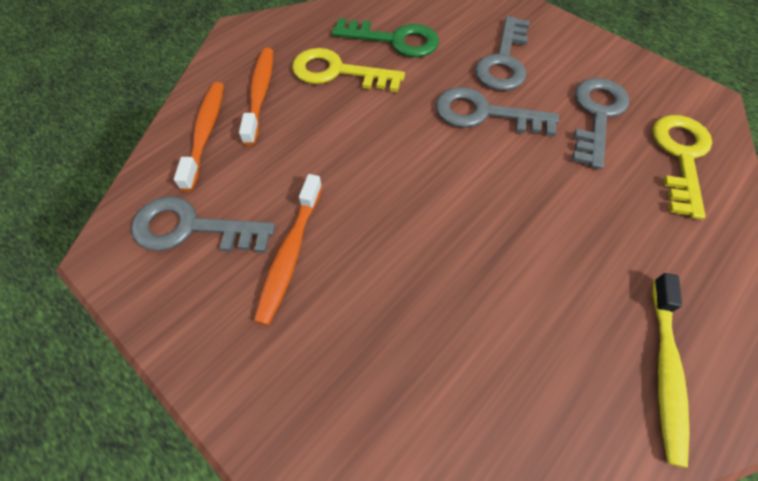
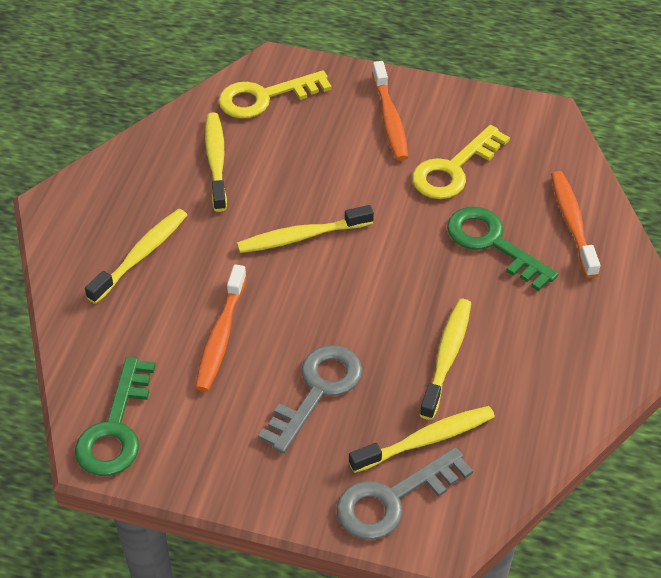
green key: 1 -> 2
grey key: 4 -> 2
yellow toothbrush: 1 -> 5

